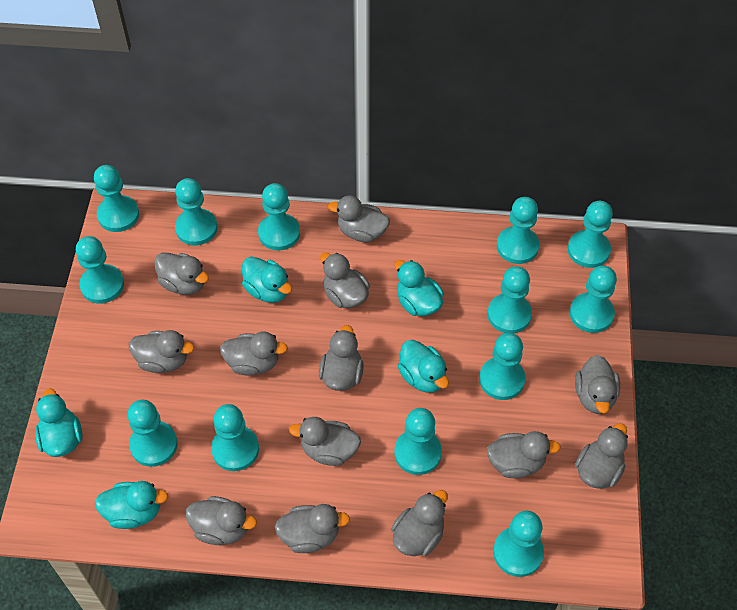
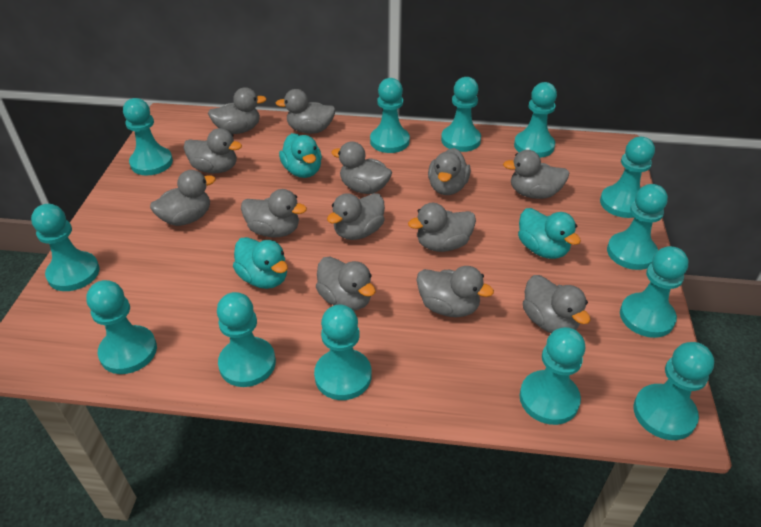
turquoise duck: 5 -> 3

